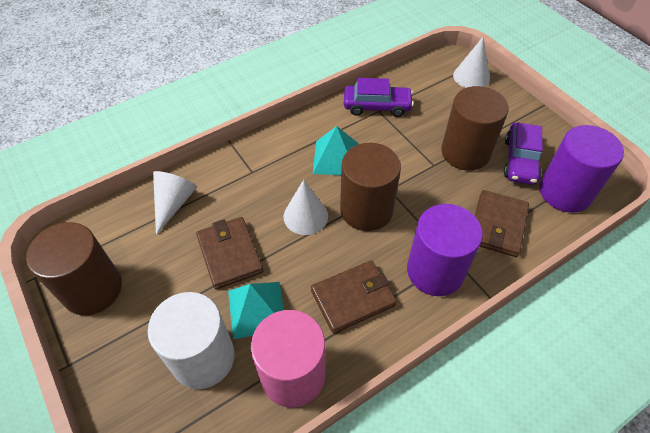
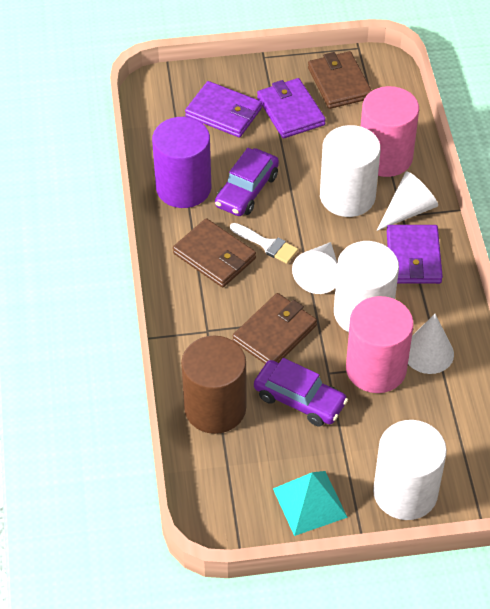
brown cylinder: 3 -> 1
pink cylinder: 1 -> 2
purple cylinder: 2 -> 1
purple wallet: 0 -> 3
turquoise pyramid: 2 -> 1
white brush: 0 -> 1
white cylinder: 1 -> 3

